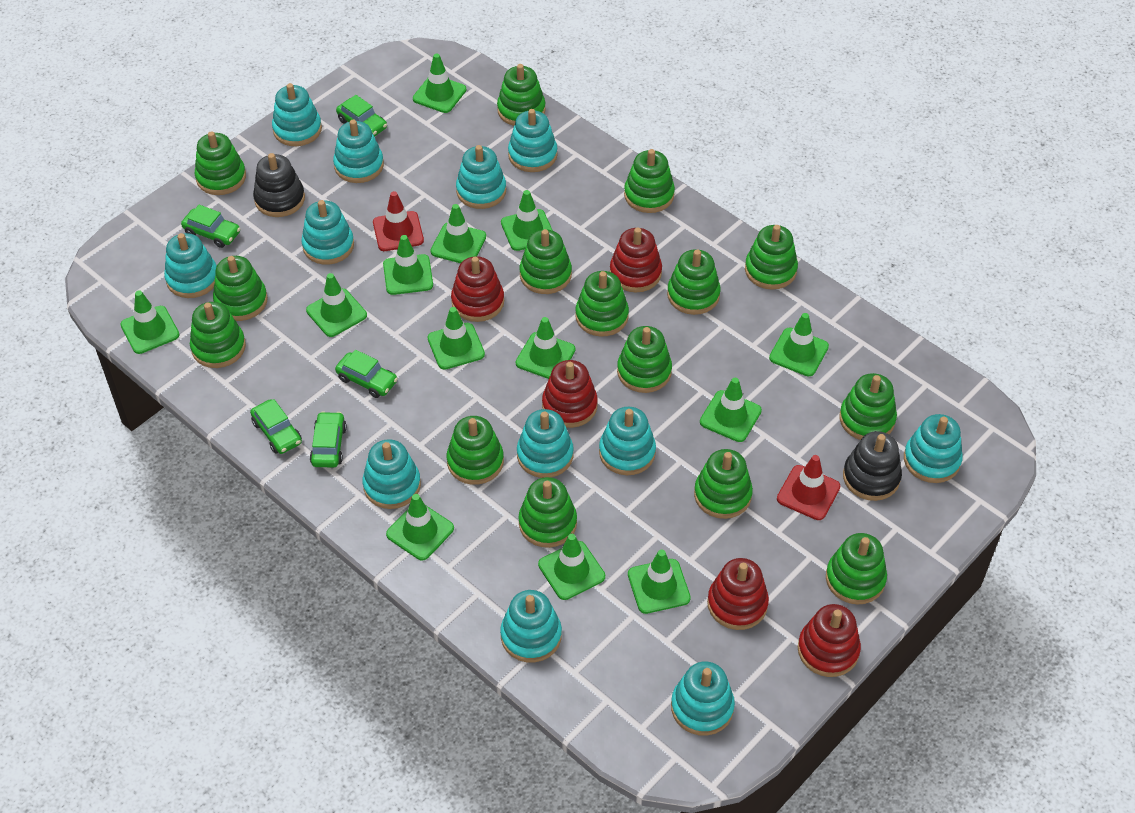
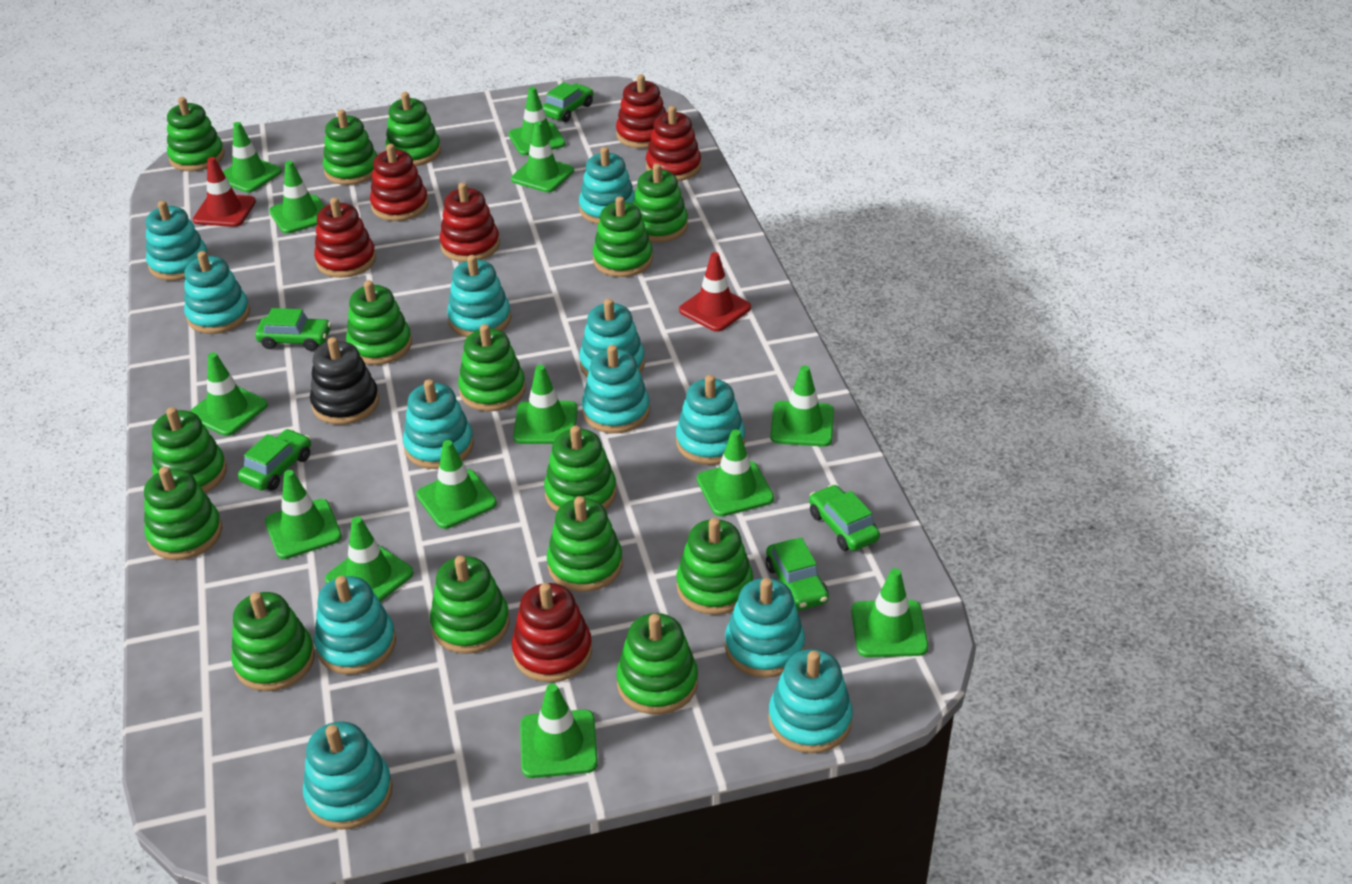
black stacking toy: 2 -> 1
red stacking toy: 5 -> 6

